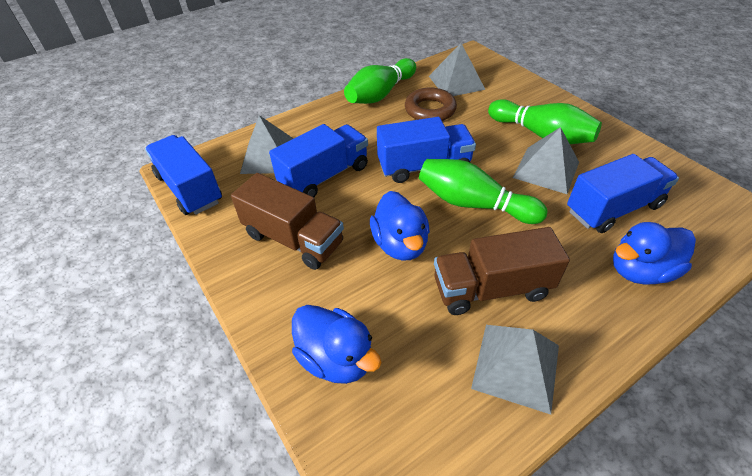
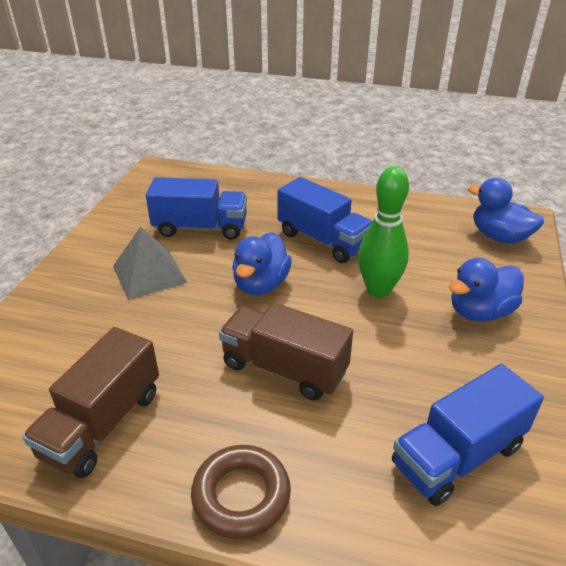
blue truck: 4 -> 3
green bowling pin: 3 -> 1
grey pyramid: 4 -> 1

